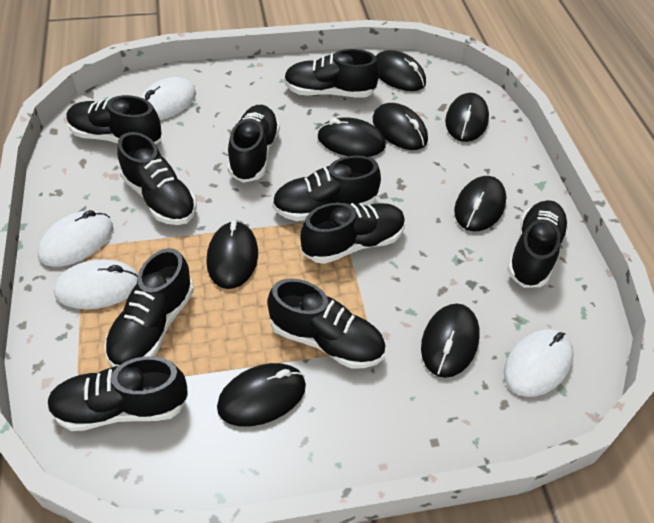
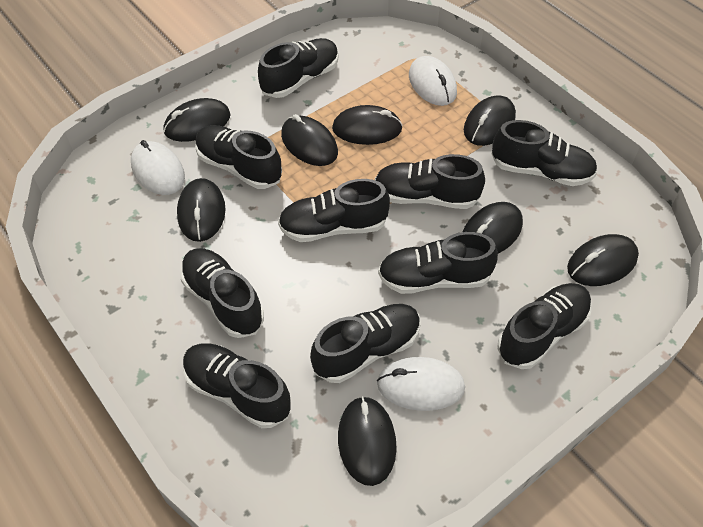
white mouse: 4 -> 3

